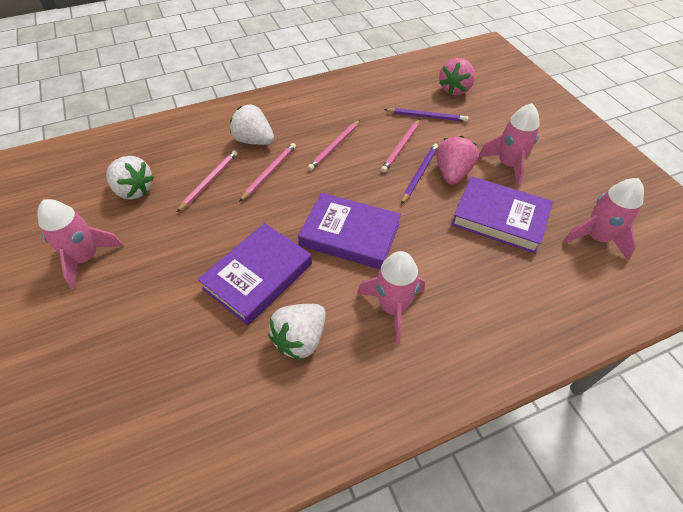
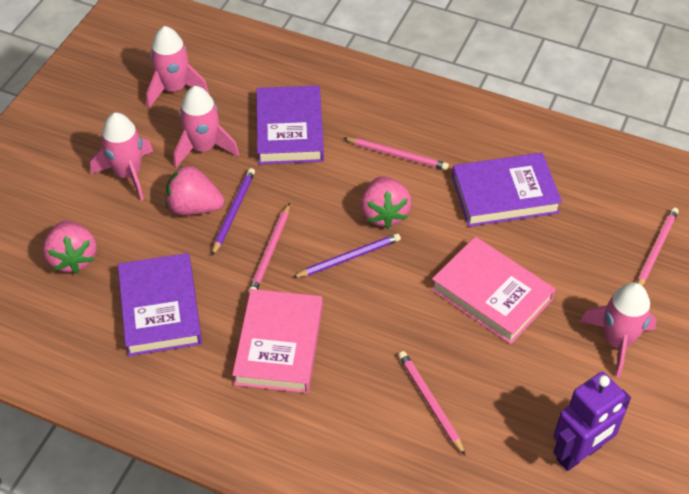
pink book: 0 -> 2
pink strawberry: 2 -> 3
purple robot: 0 -> 1
white strawberry: 3 -> 0

